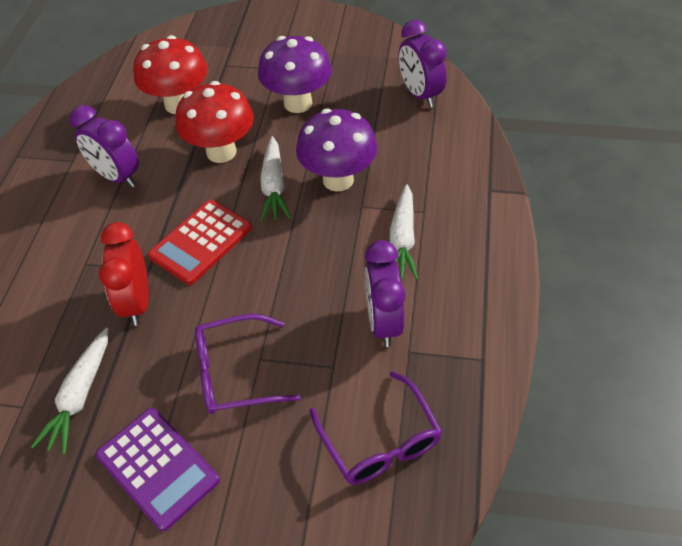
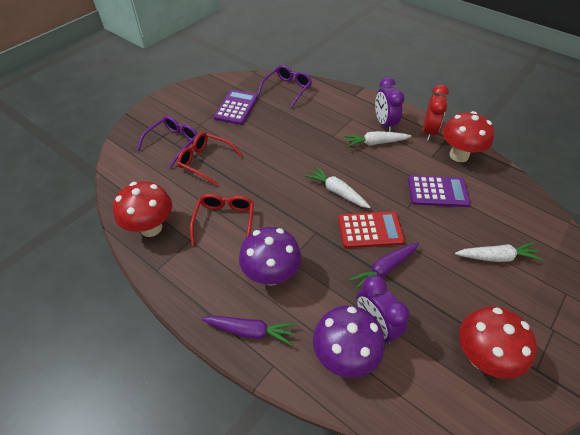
purple calculator: 1 -> 2
purple carrot: 0 -> 2
purple clock: 3 -> 2
red glasses: 0 -> 2
red mushroom: 2 -> 3

